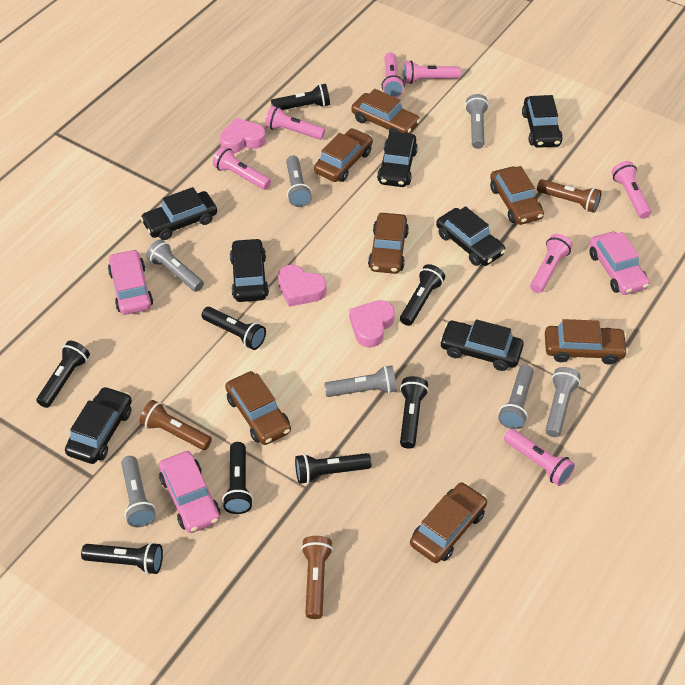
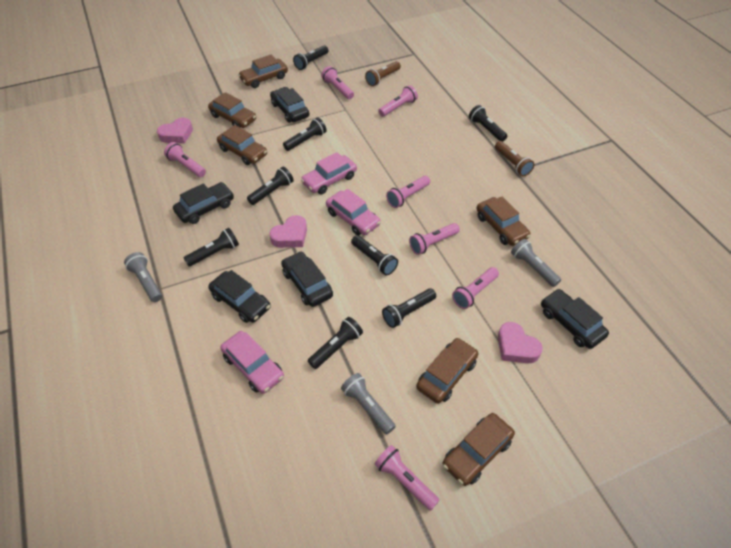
black car: 7 -> 5
brown car: 7 -> 6
brown flashlight: 3 -> 2
grey flashlight: 7 -> 3

